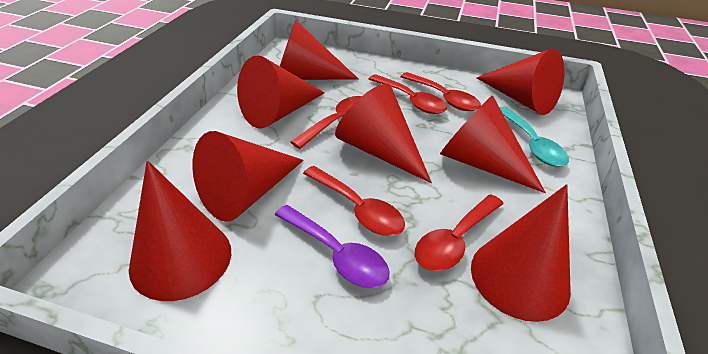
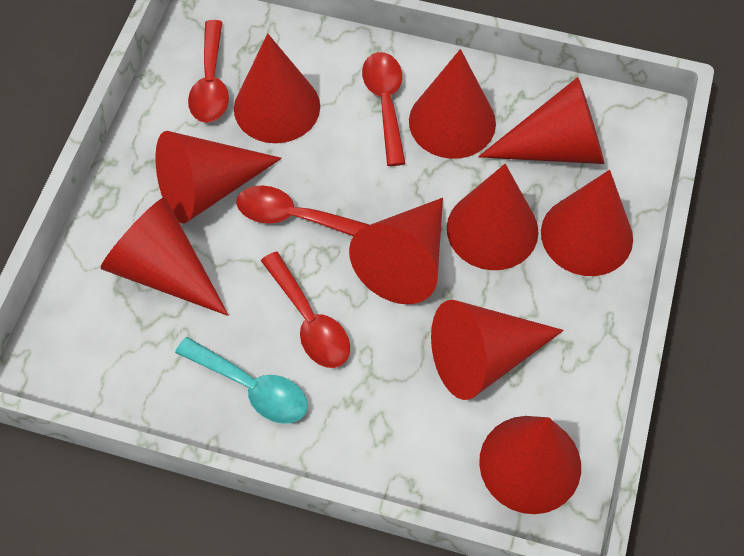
purple spoon: 1 -> 0
red cone: 8 -> 10
red spoon: 5 -> 4

